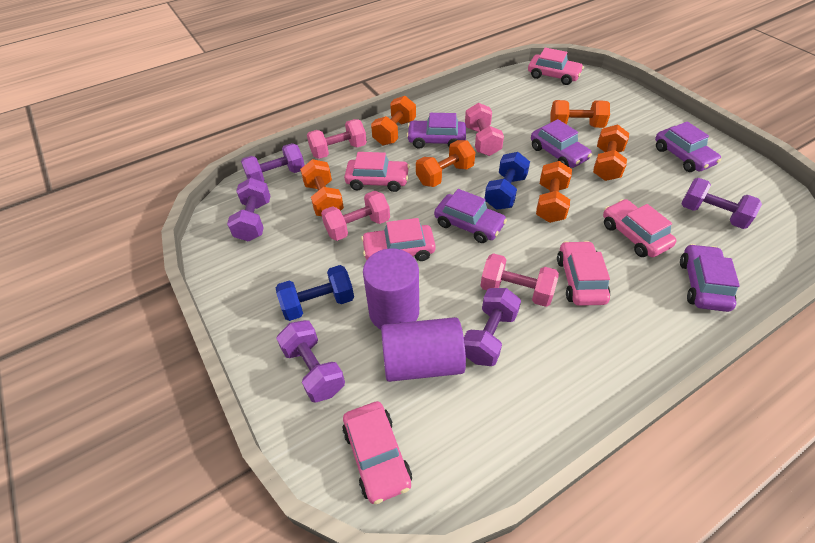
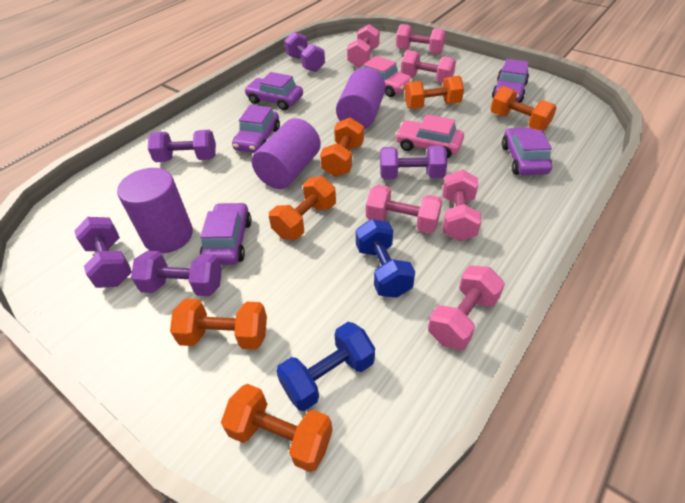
pink car: 6 -> 2
pink dumbbell: 4 -> 6
purple cylinder: 2 -> 3

